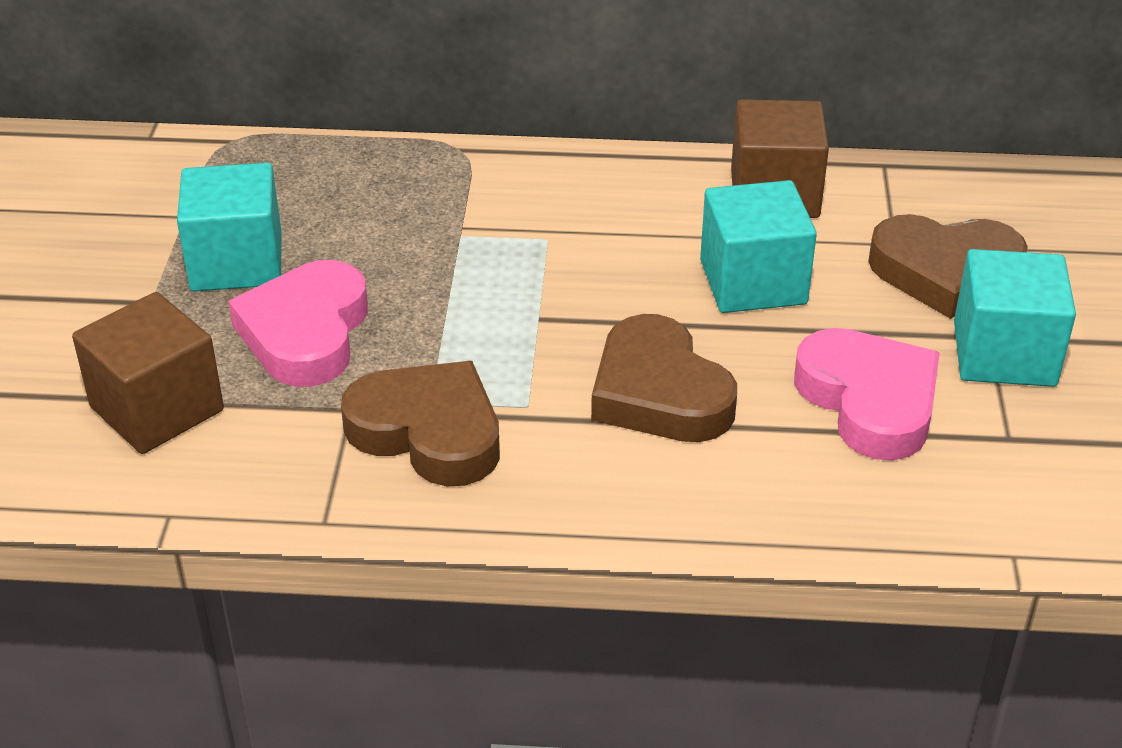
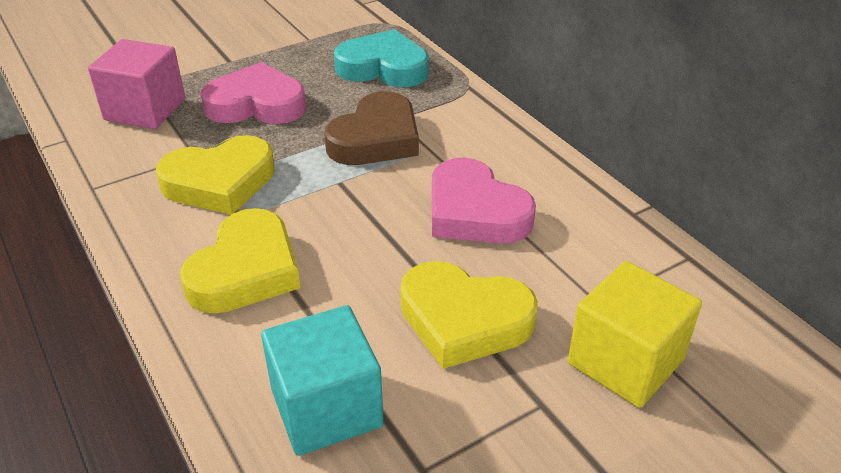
brown cube: 2 -> 0
brown heart: 3 -> 1
pink cube: 0 -> 1
turquoise cube: 3 -> 1
turquoise heart: 0 -> 1
yellow cube: 0 -> 1
yellow heart: 0 -> 3

